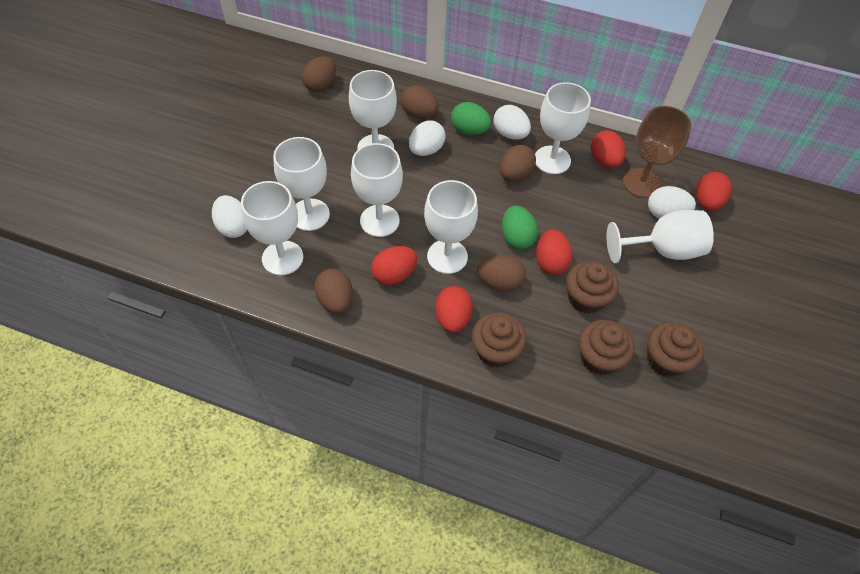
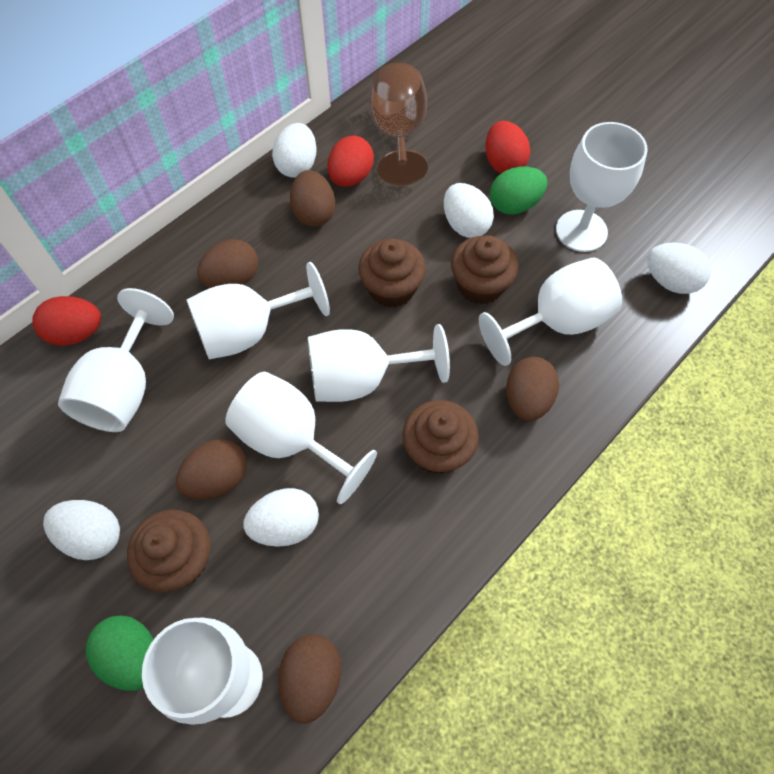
red egg: 5 -> 3
white egg: 4 -> 5

